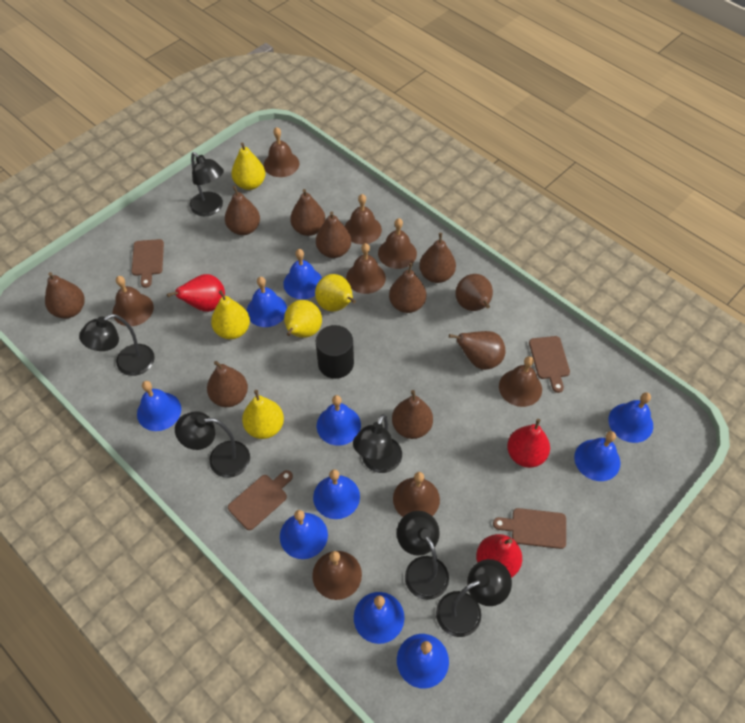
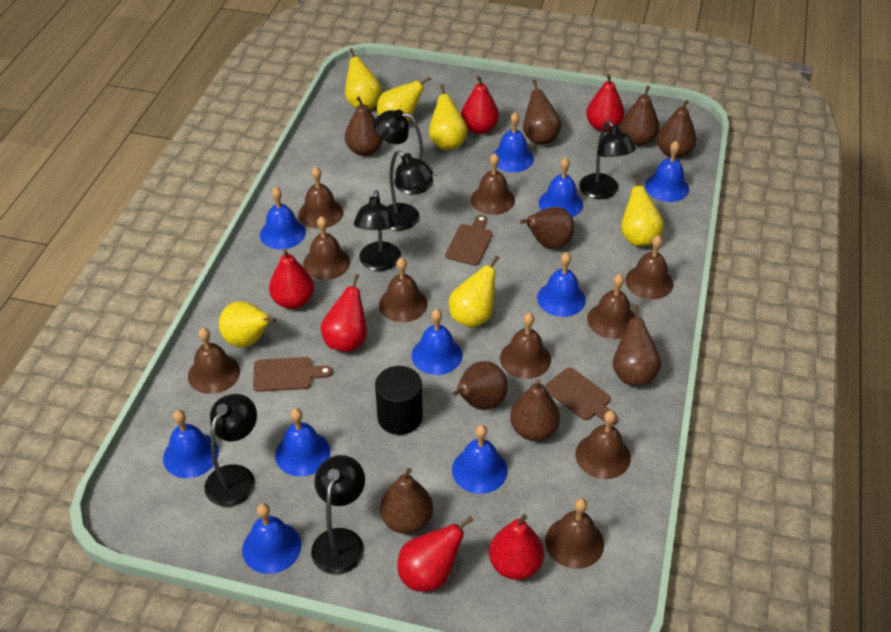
brown bell: 8 -> 10
brown cutting board: 4 -> 3
brown pear: 10 -> 9
red pear: 3 -> 6
yellow pear: 5 -> 6

